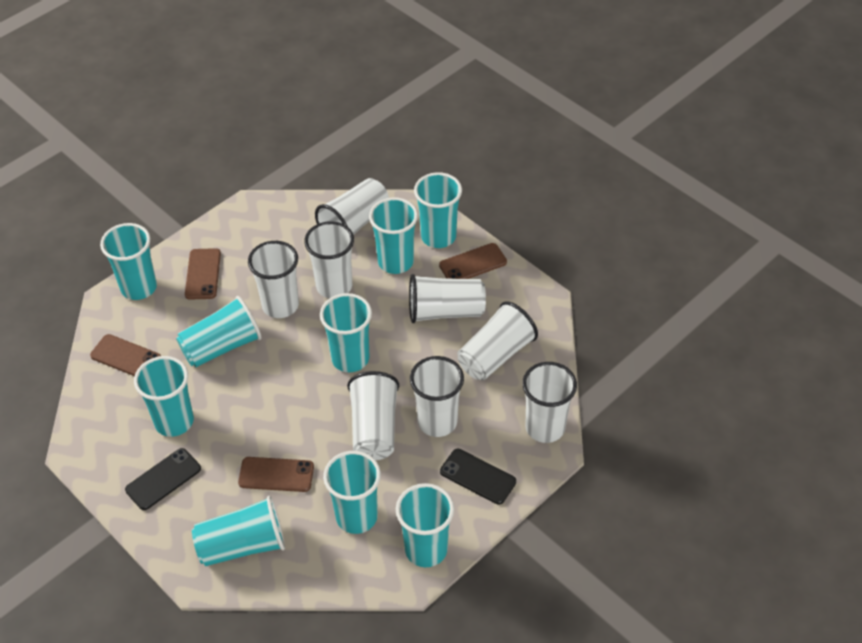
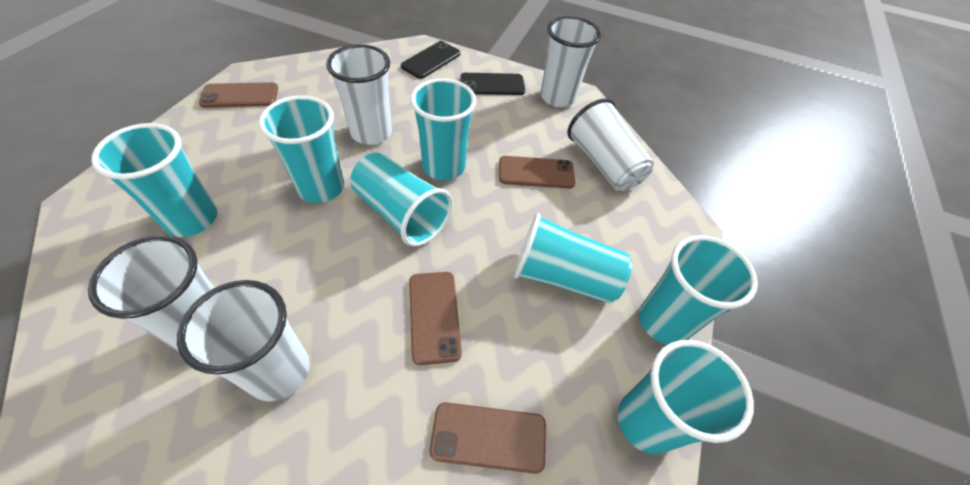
turquoise cup: 9 -> 7
white cup: 8 -> 5

